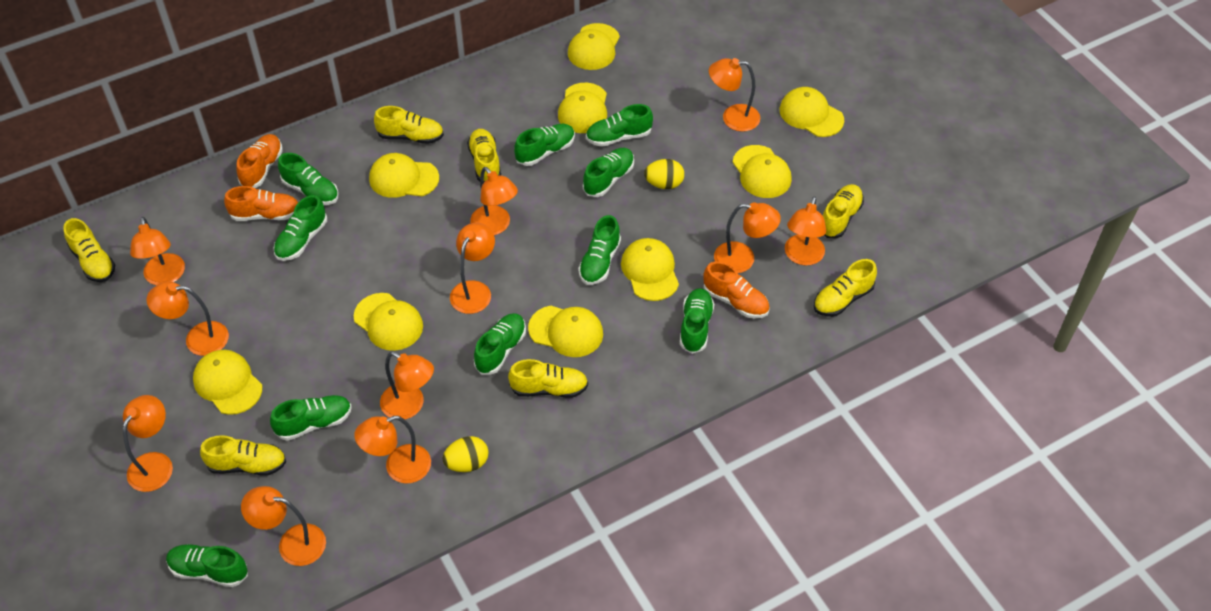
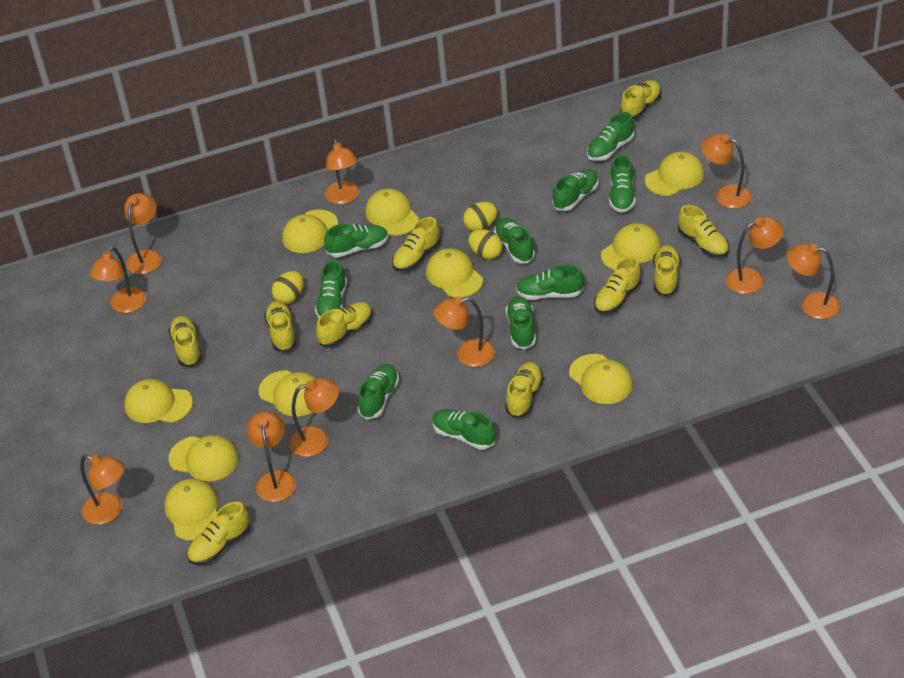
orange lamp: 11 -> 10
orange shoe: 3 -> 0
yellow cap: 9 -> 10
yellow egg: 2 -> 3
yellow shoe: 7 -> 10

